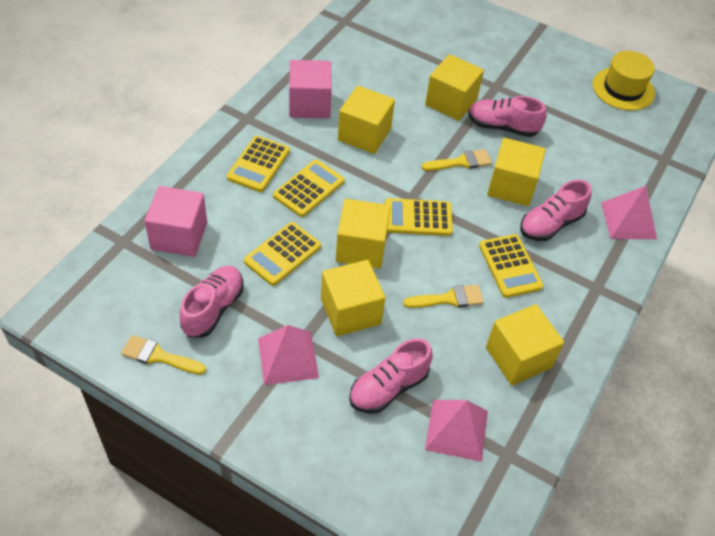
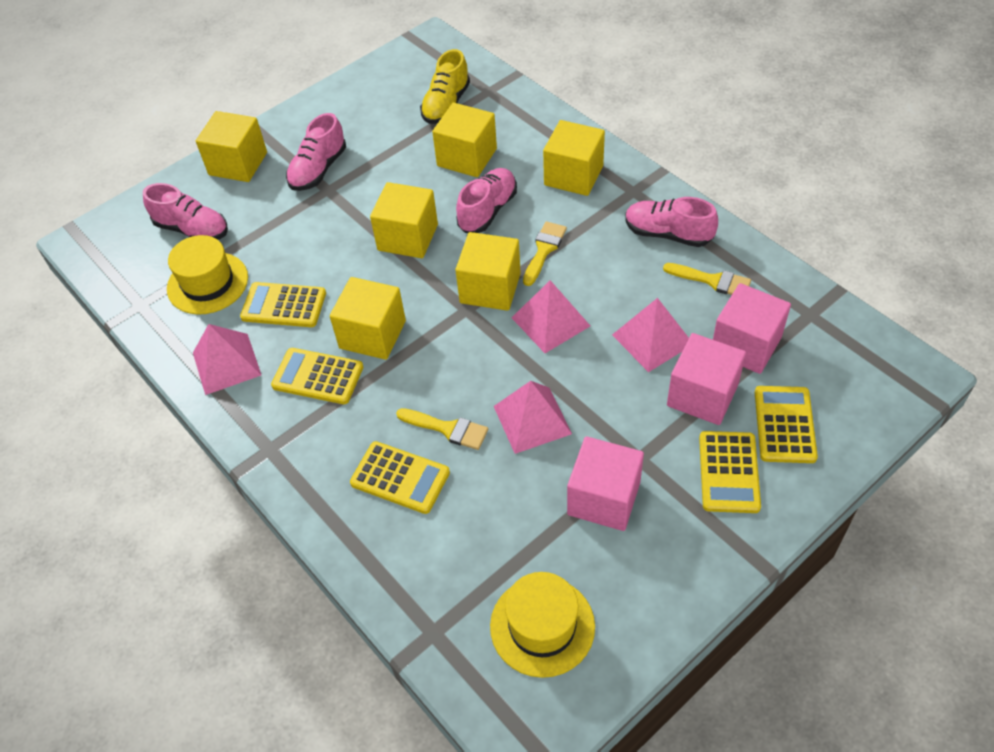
pink cube: 2 -> 3
pink pyramid: 3 -> 4
yellow hat: 1 -> 2
yellow shoe: 0 -> 1

